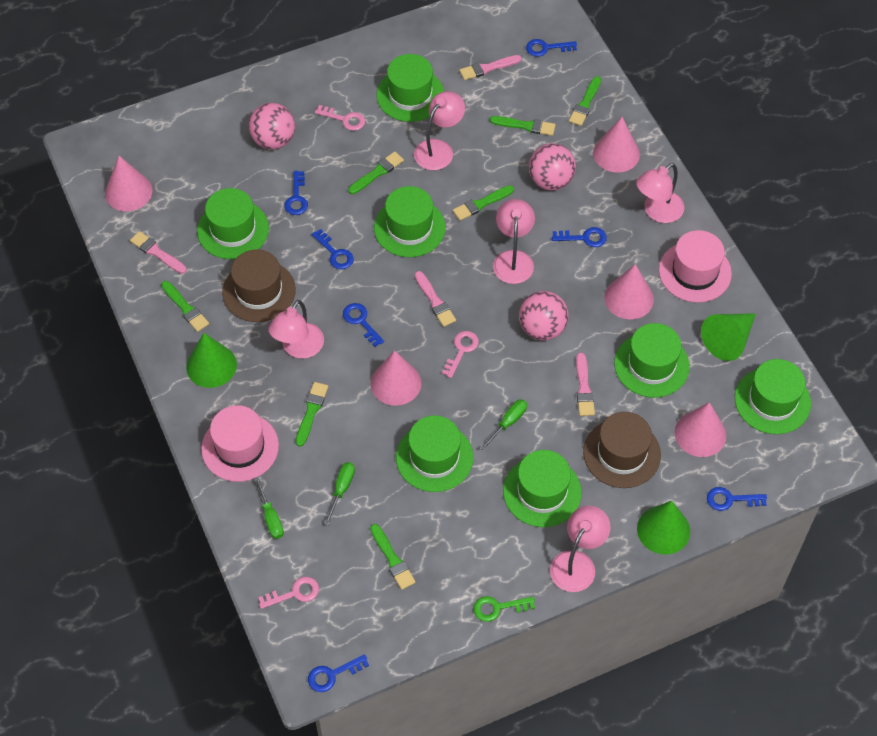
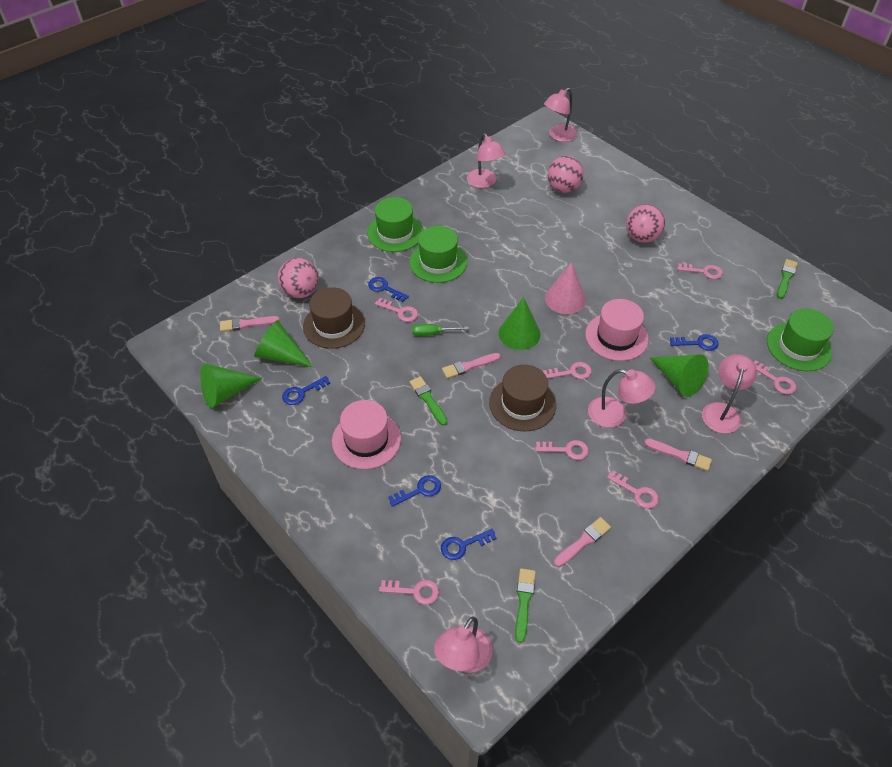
blue key: 7 -> 5
green brush: 7 -> 3
green cone: 3 -> 4
green hat: 7 -> 3
green key: 1 -> 0
green screwdriver: 3 -> 1
pink cone: 5 -> 1
pink key: 3 -> 7

